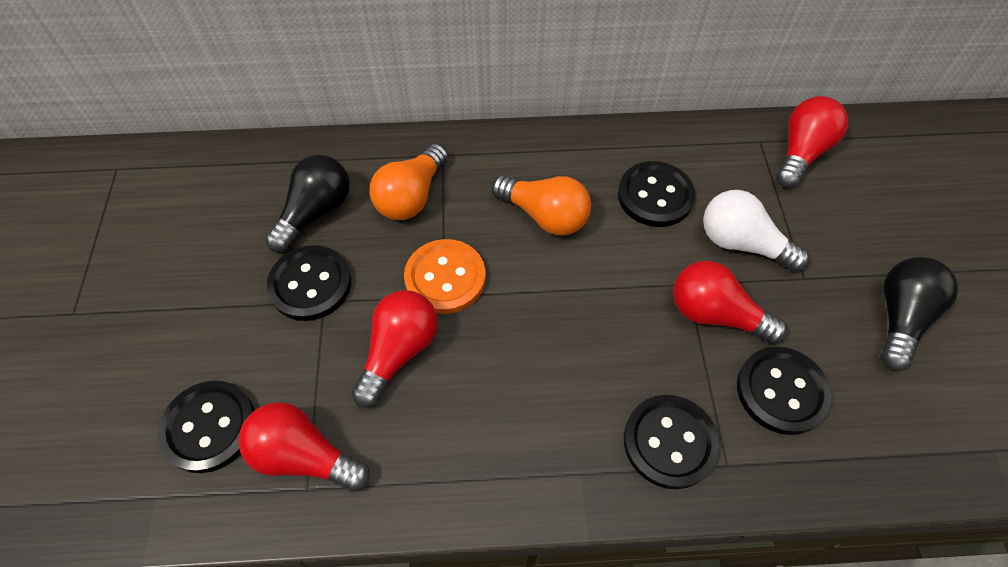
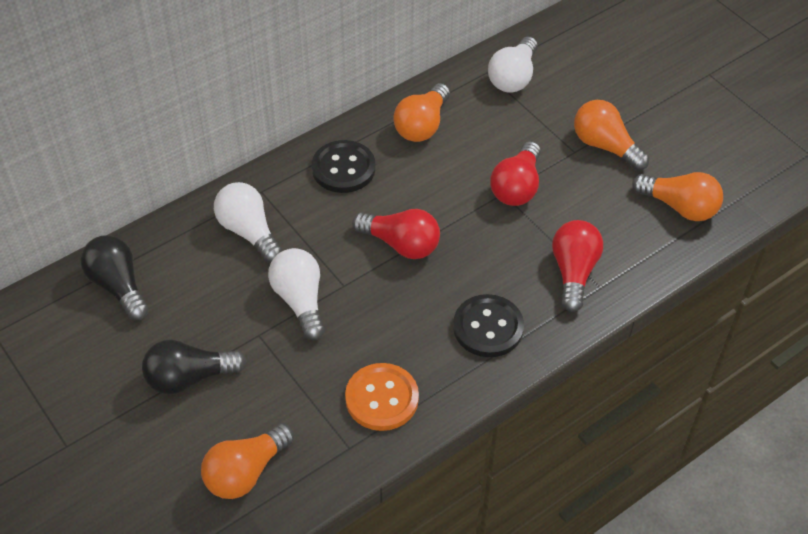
black button: 5 -> 2
orange light bulb: 2 -> 4
red light bulb: 4 -> 3
white light bulb: 1 -> 3

